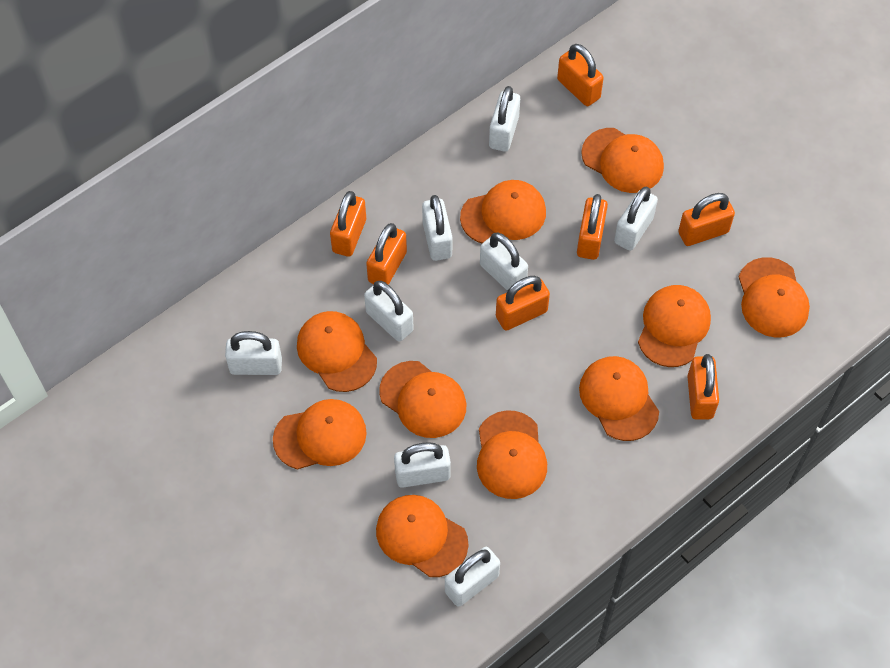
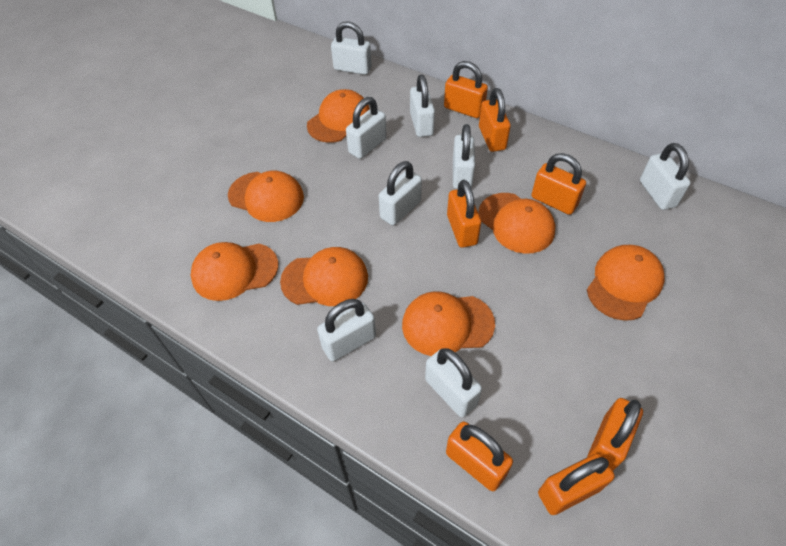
orange cap: 10 -> 7

